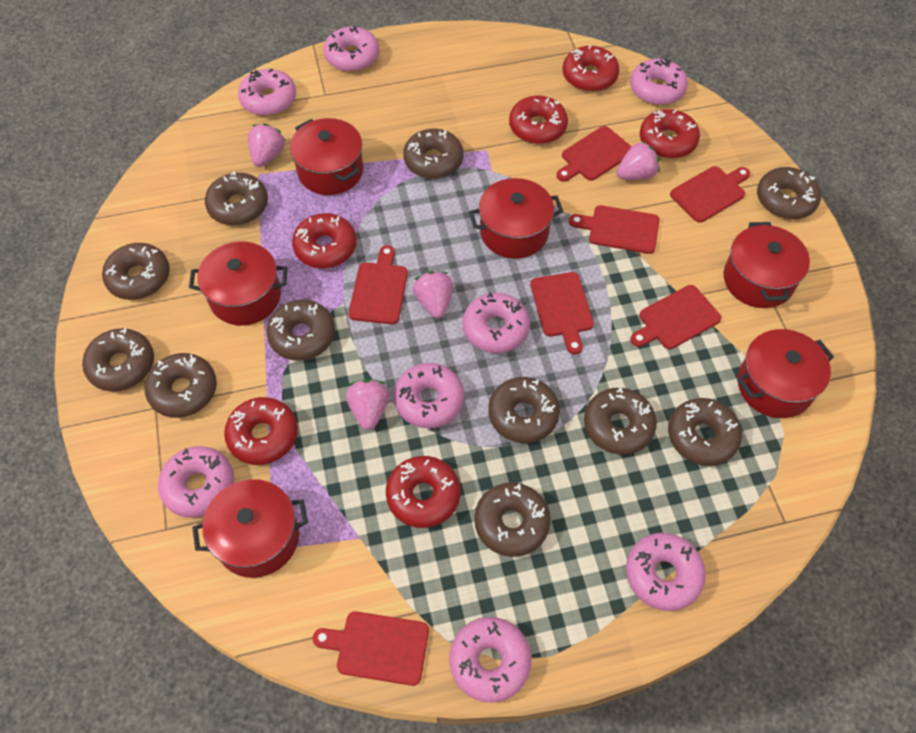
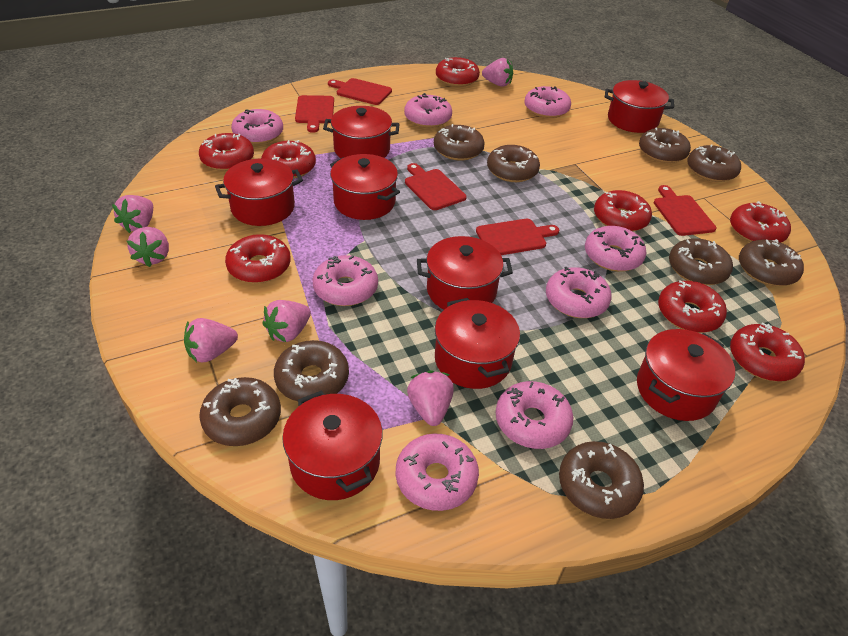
brown donut: 11 -> 9
pink strawberry: 4 -> 6
red cutting board: 7 -> 5
red donut: 6 -> 8
red pot: 6 -> 8

